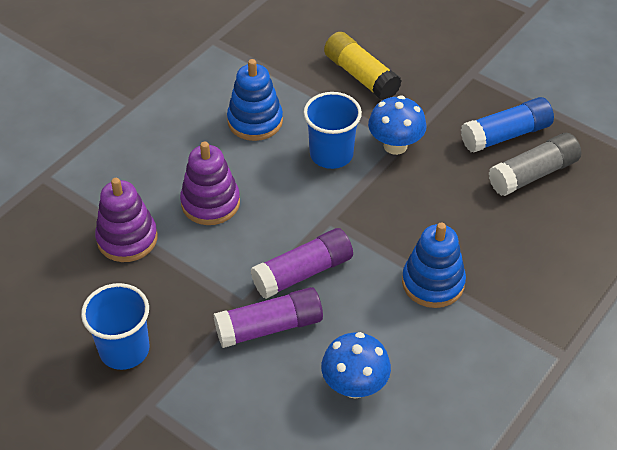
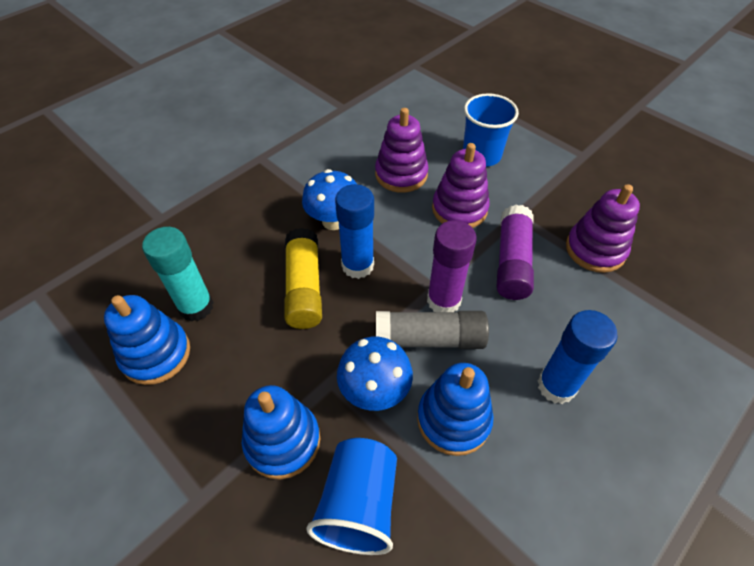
blue glue stick: 1 -> 2
blue stacking toy: 2 -> 3
purple stacking toy: 2 -> 3
turquoise glue stick: 0 -> 1

